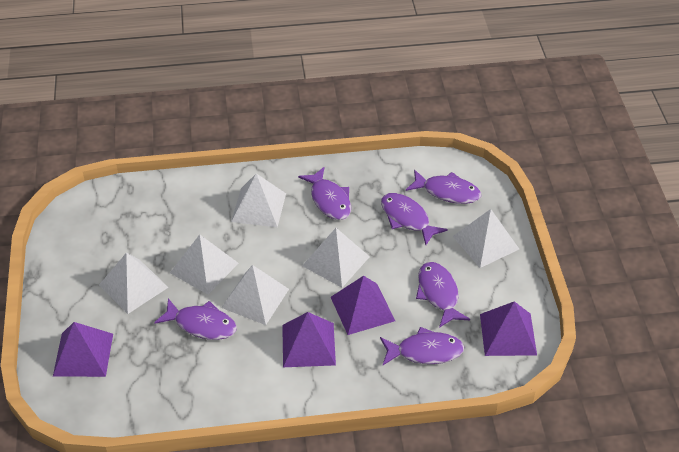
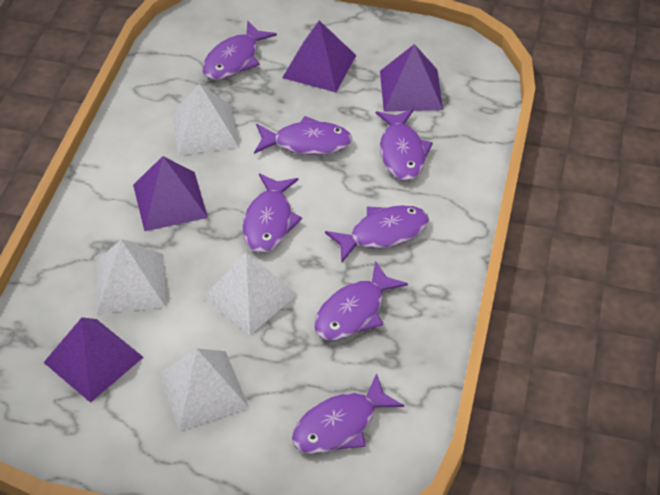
purple fish: 6 -> 7
white pyramid: 6 -> 4

